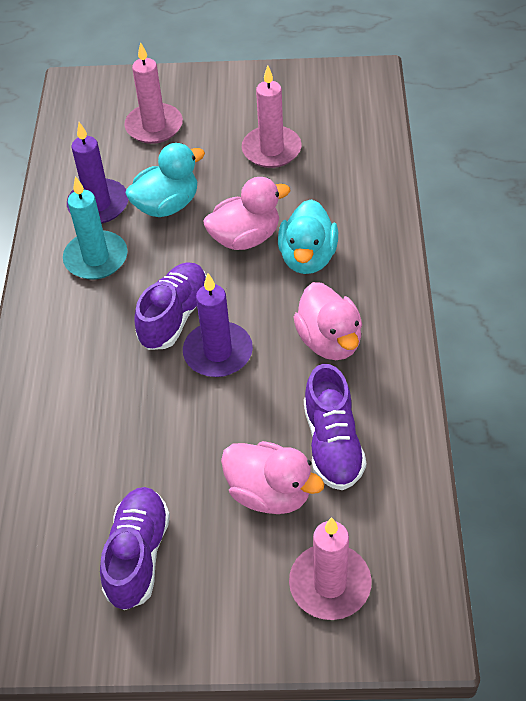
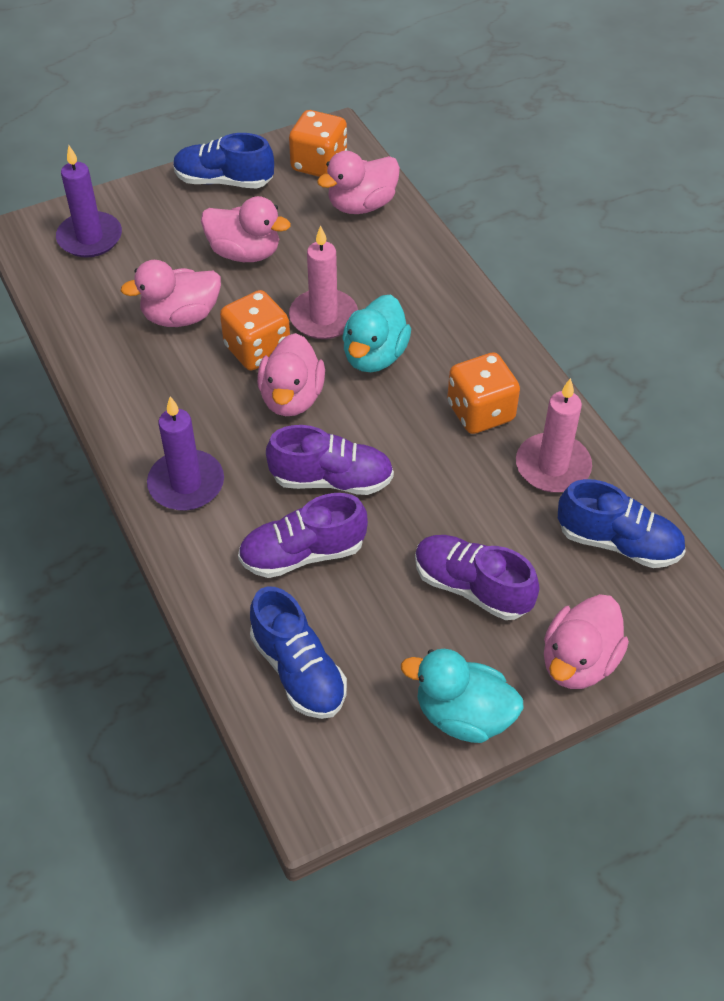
blue shoe: 0 -> 3
orange dice: 0 -> 3
pink candle: 3 -> 2
pink duck: 3 -> 5
turquoise candle: 1 -> 0

